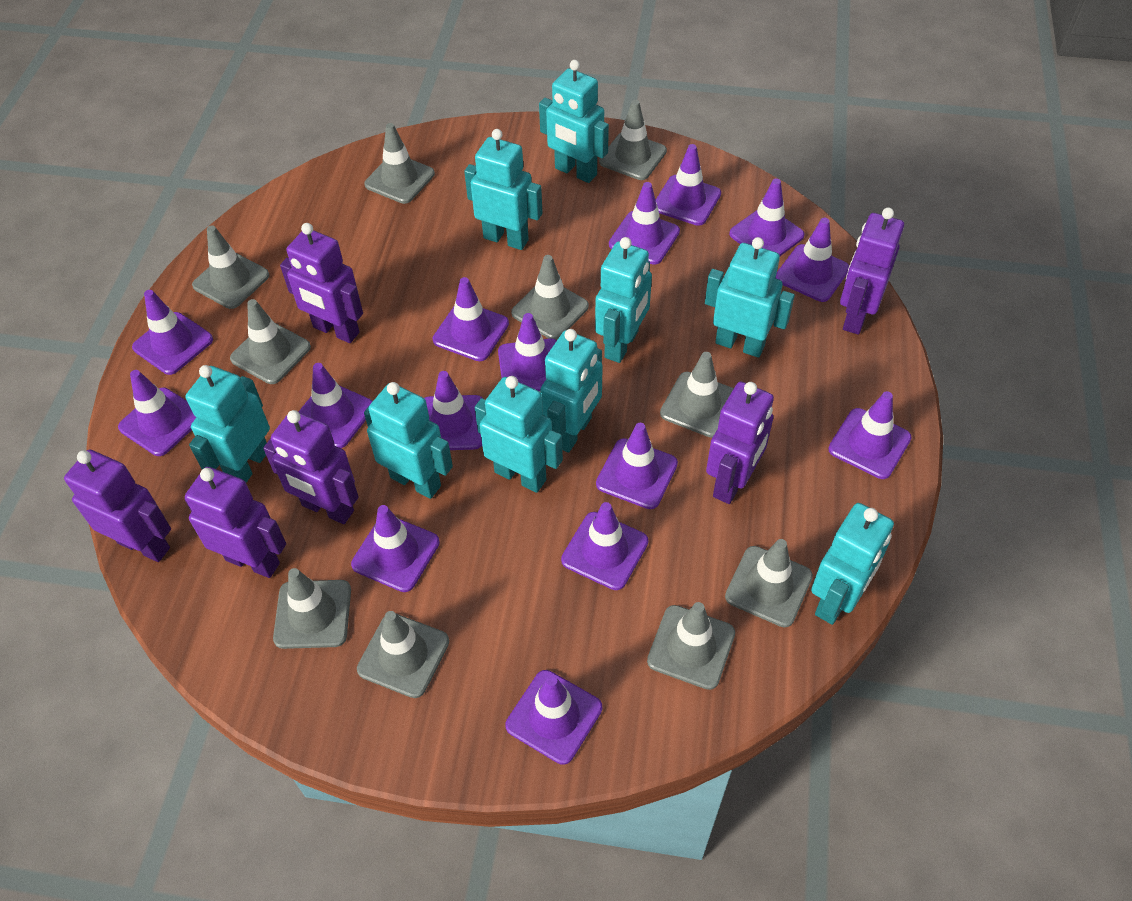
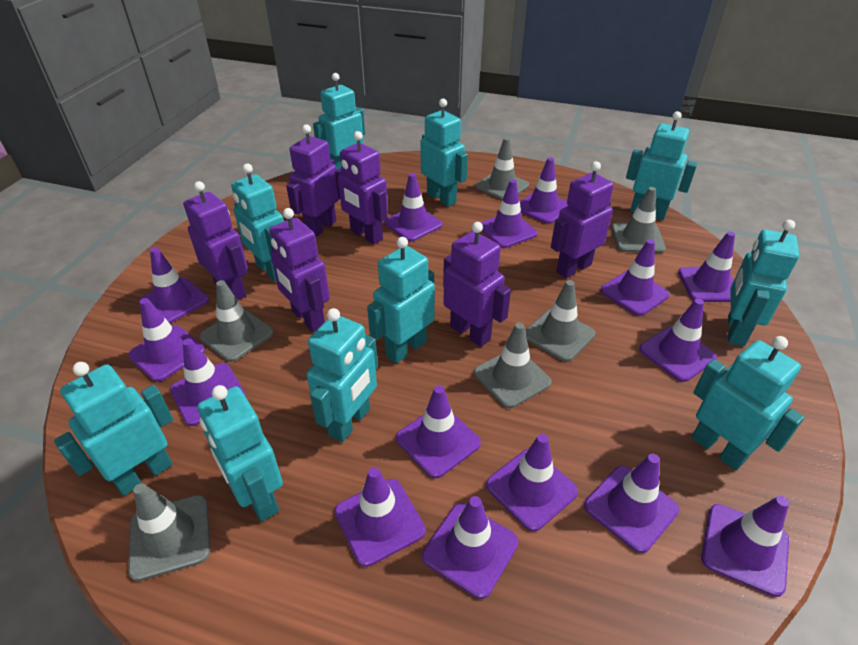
grey traffic cone: 10 -> 6
turquoise robot: 9 -> 10

